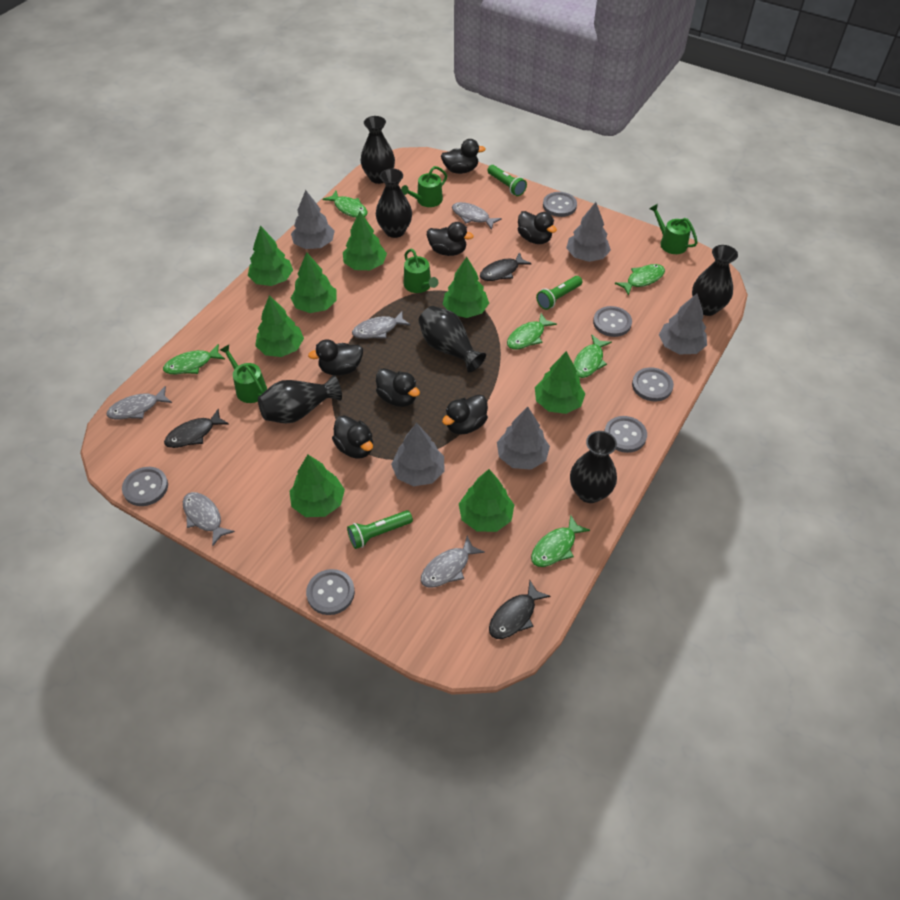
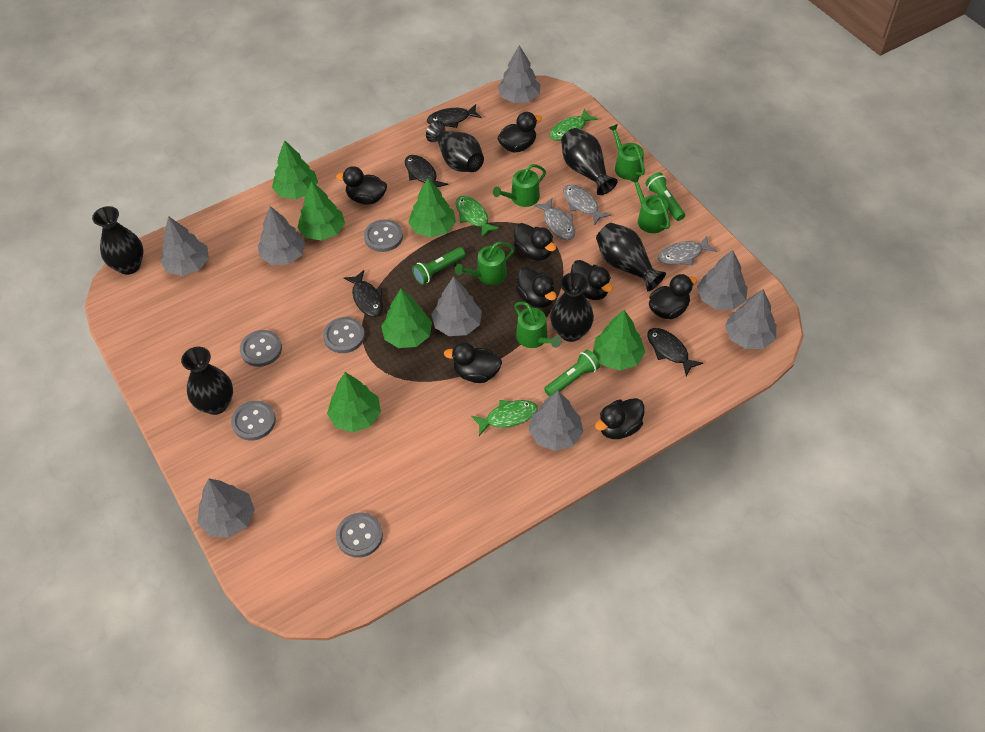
black duck: 7 -> 8
black fish: 3 -> 4
green fish: 6 -> 3
green tree: 8 -> 6
green watering can: 4 -> 5
grey button: 6 -> 5
grey fish: 5 -> 3
grey tree: 5 -> 8

